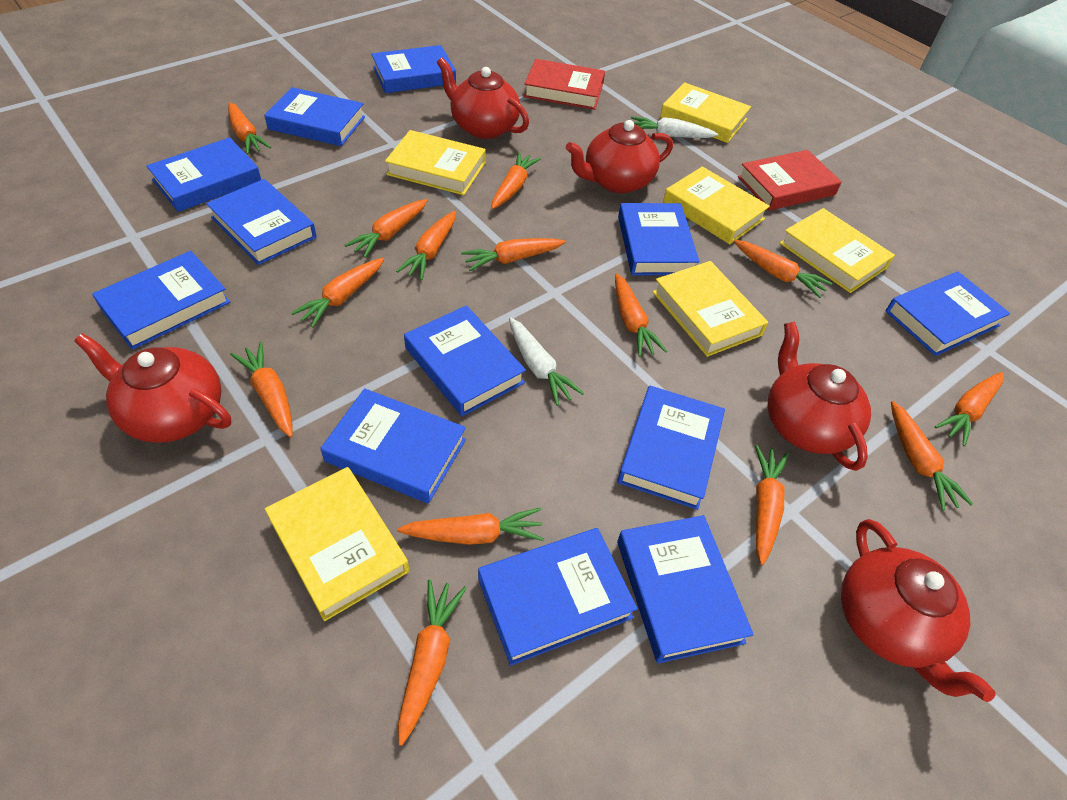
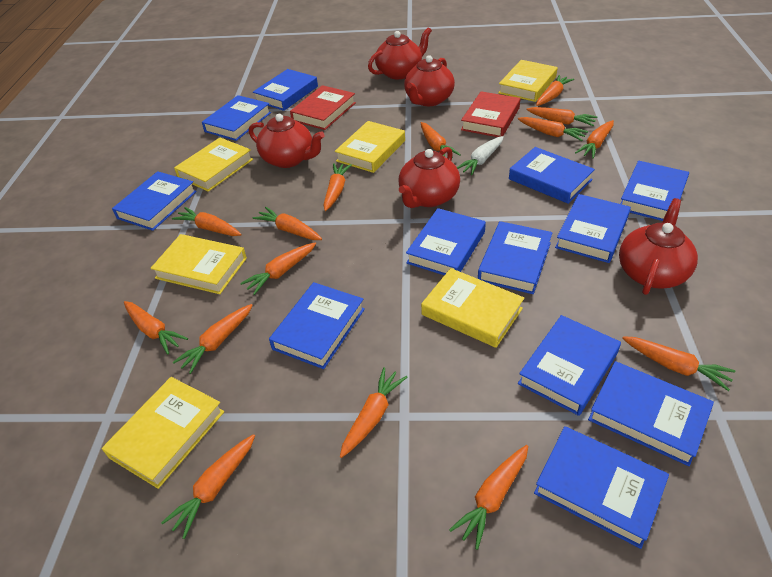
orange carrot: 14 -> 15
white carrot: 2 -> 1

